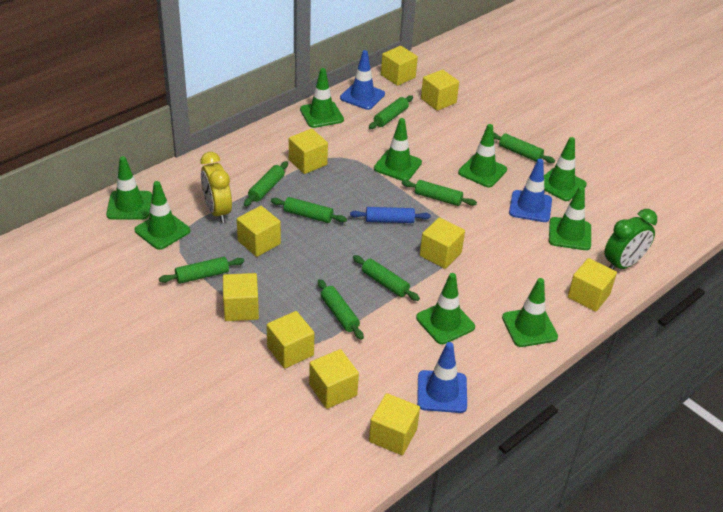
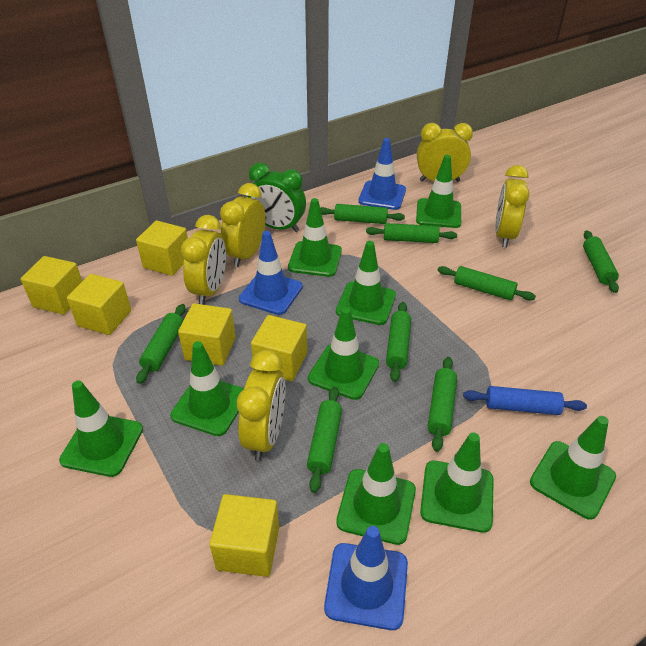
yellow clock: 1 -> 5
yellow cube: 10 -> 6

